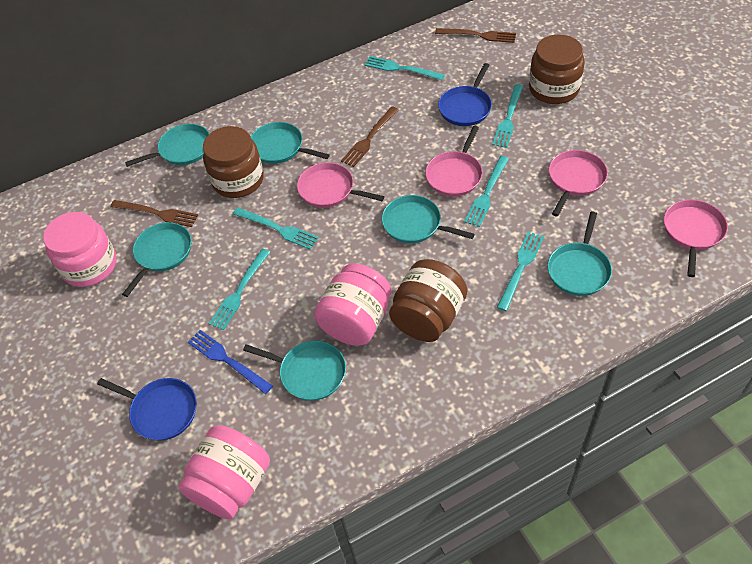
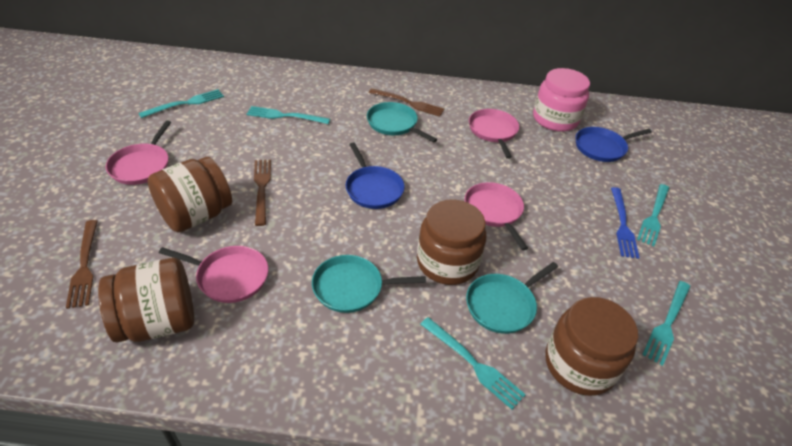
brown jar: 3 -> 4
pink jar: 3 -> 1
turquoise fork: 6 -> 5
turquoise pan: 6 -> 3

